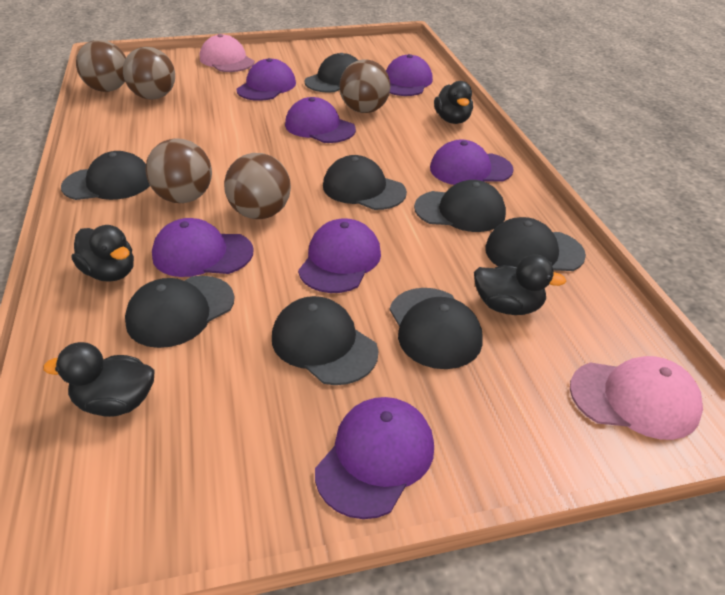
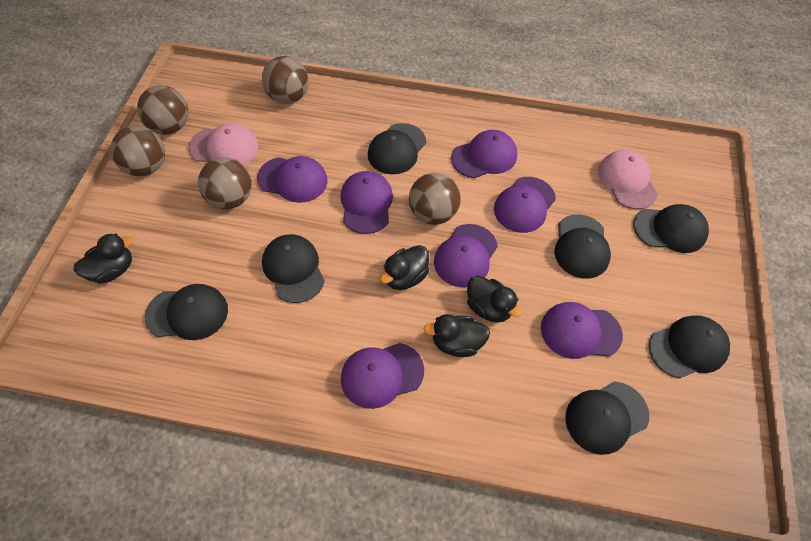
black cap: 8 -> 7

